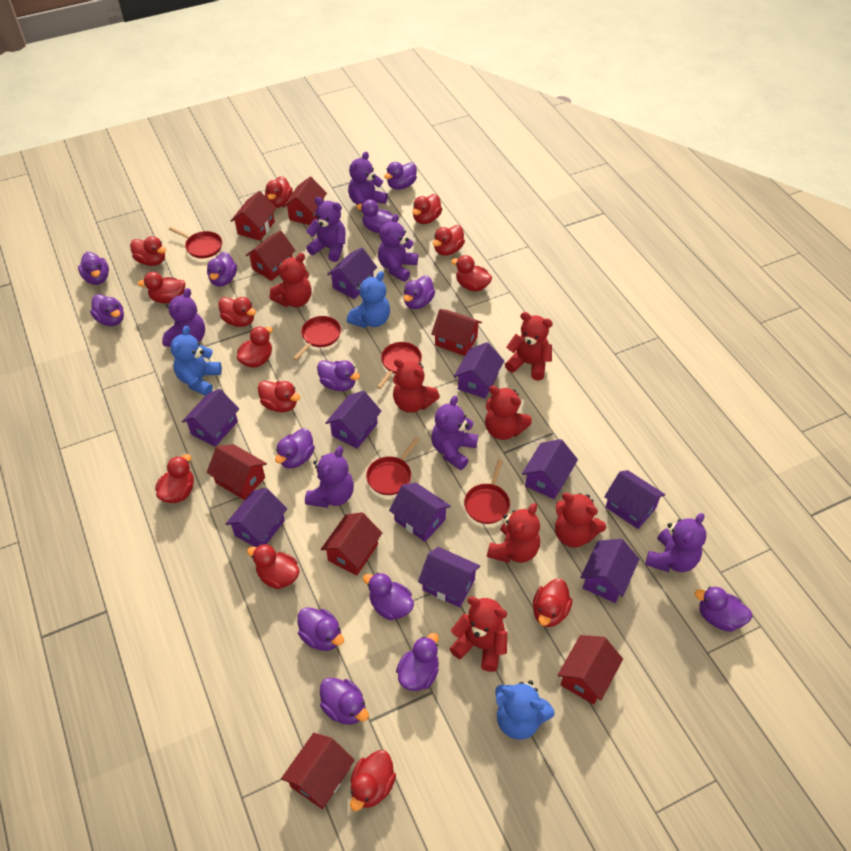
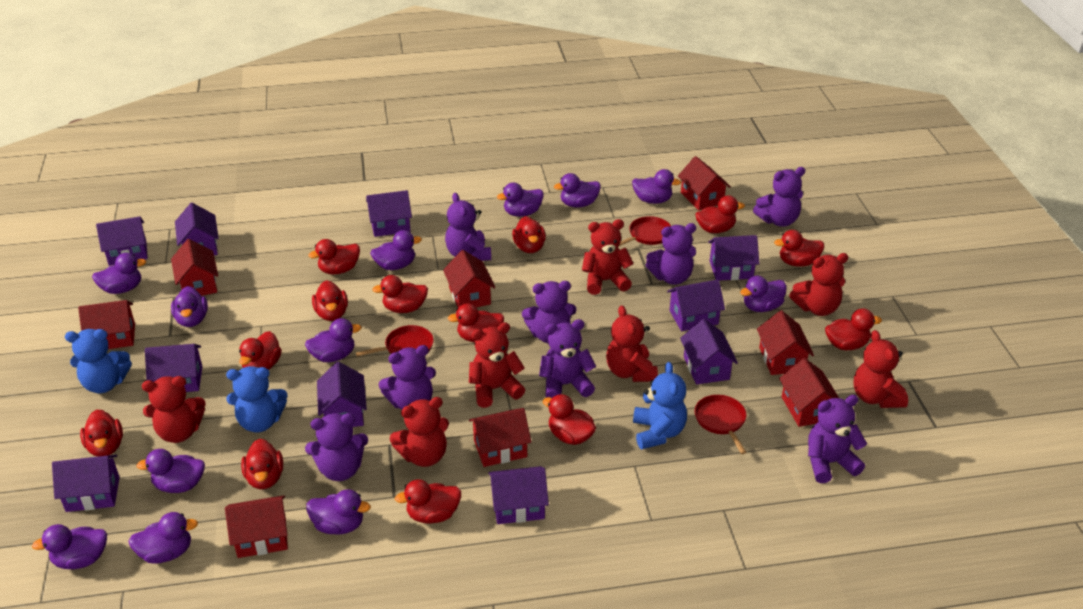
purple duck: 13 -> 12
purple teddy bear: 7 -> 8
red pan: 5 -> 3

